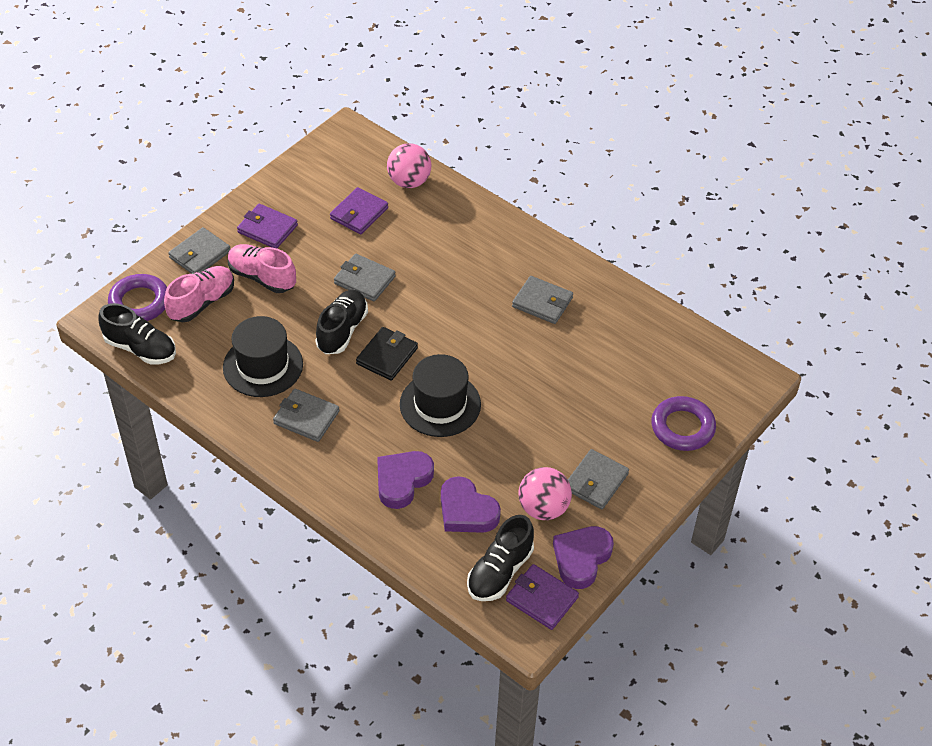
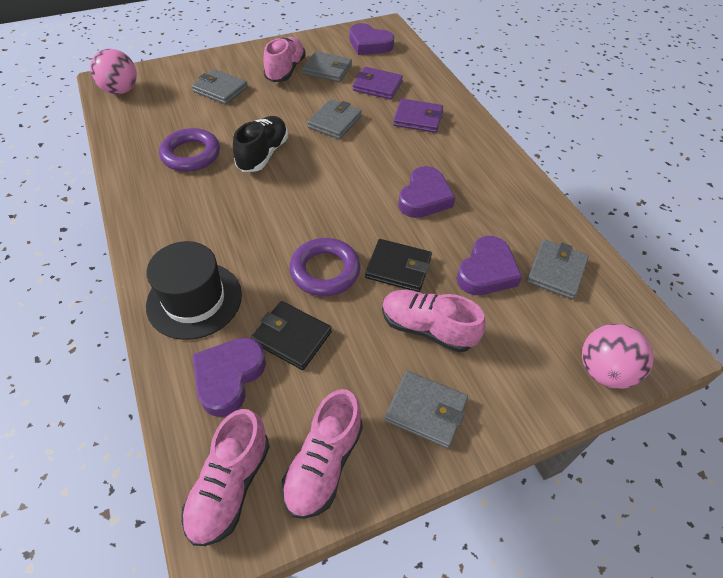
black hat: 2 -> 1
black shoe: 3 -> 1
black wallet: 1 -> 2
pink shoe: 2 -> 4
purple heart: 3 -> 4
purple wallet: 3 -> 2

